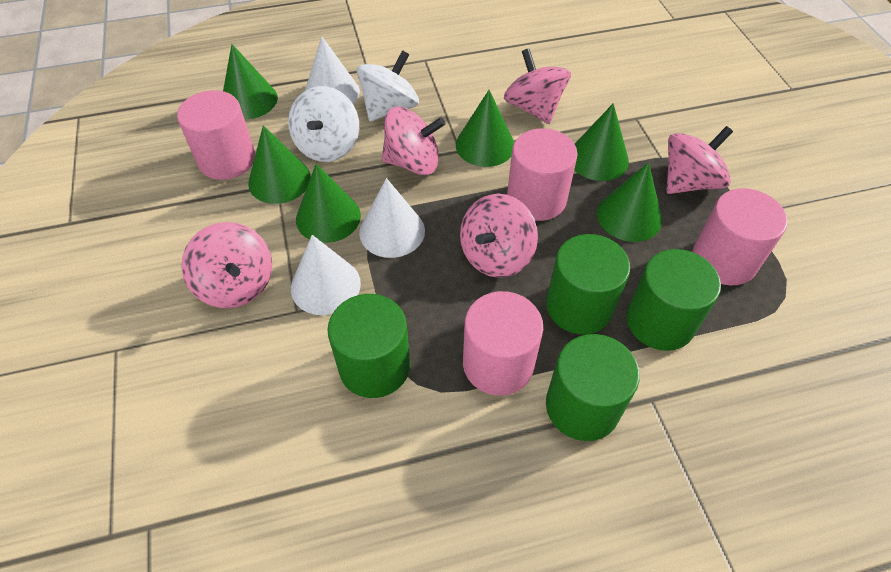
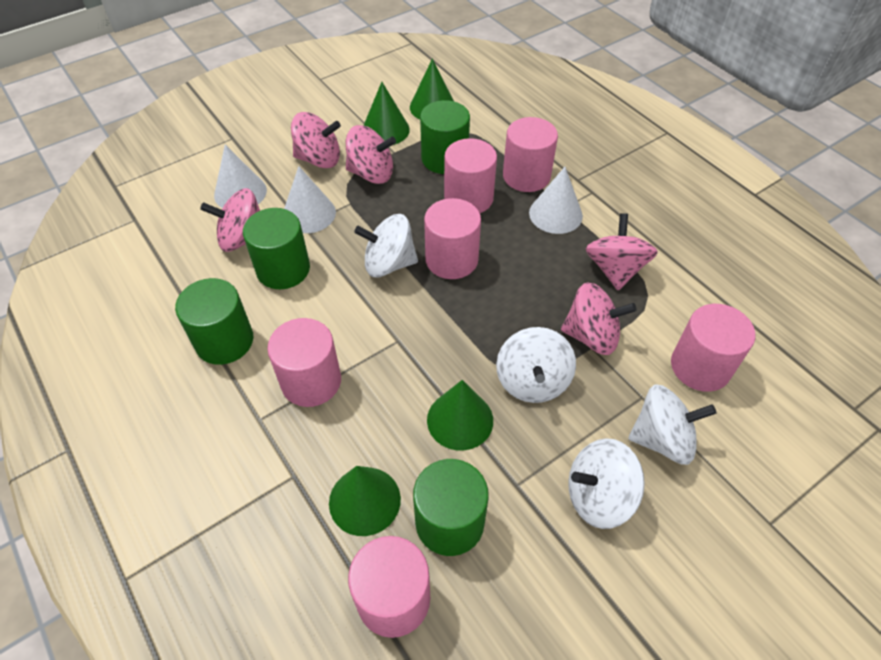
green cone: 6 -> 4
pink cylinder: 4 -> 6
white spinning top: 2 -> 4

